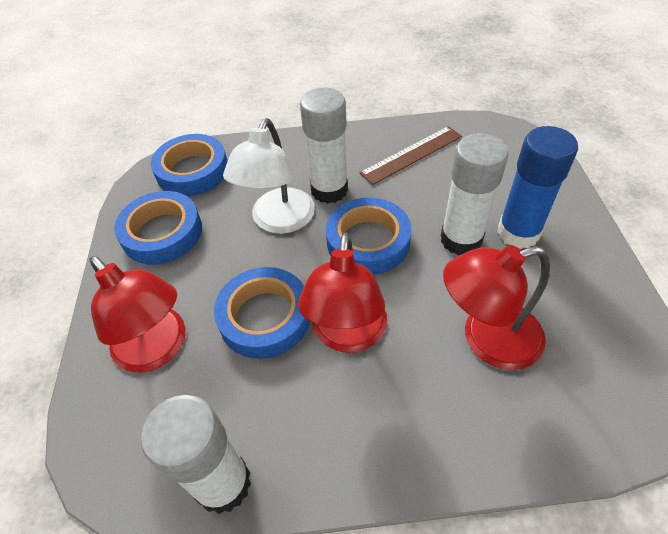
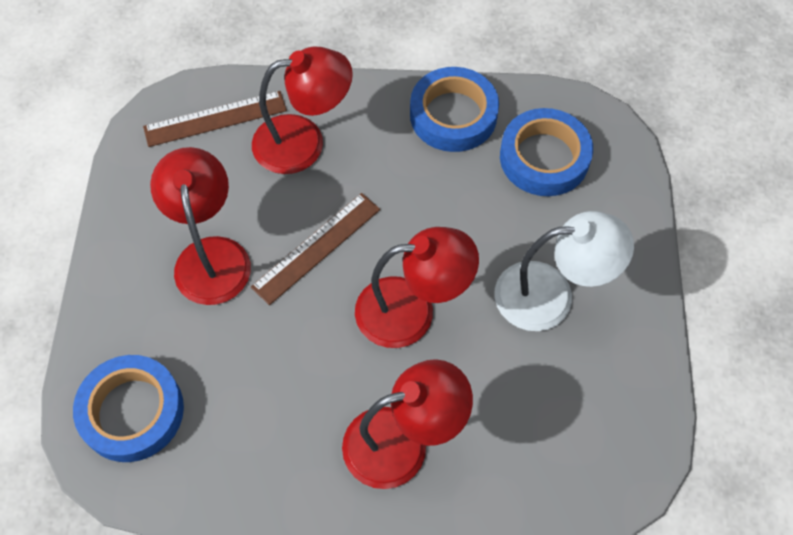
blue glue stick: 1 -> 0
blue tape: 4 -> 3
brown ruler: 1 -> 2
red lamp: 3 -> 4
white glue stick: 3 -> 0

